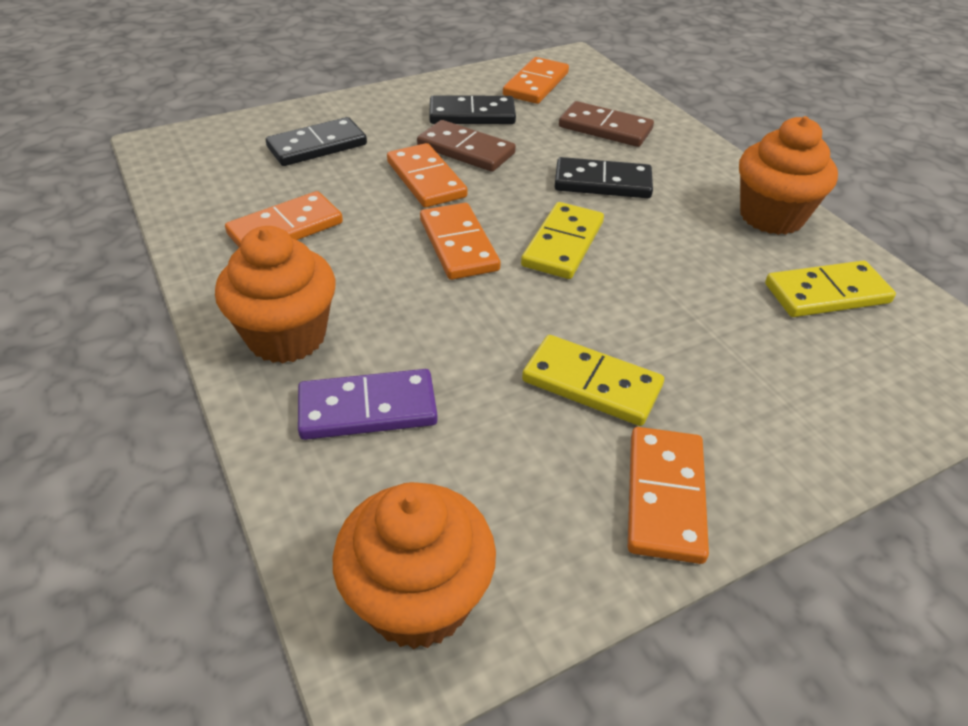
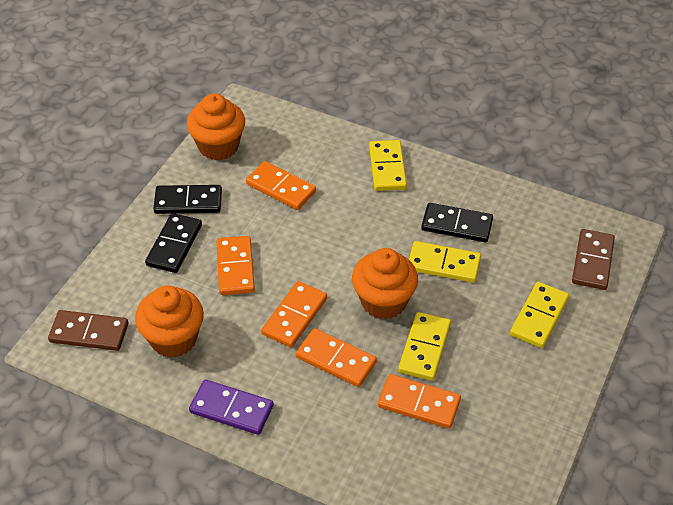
yellow domino: 3 -> 4

